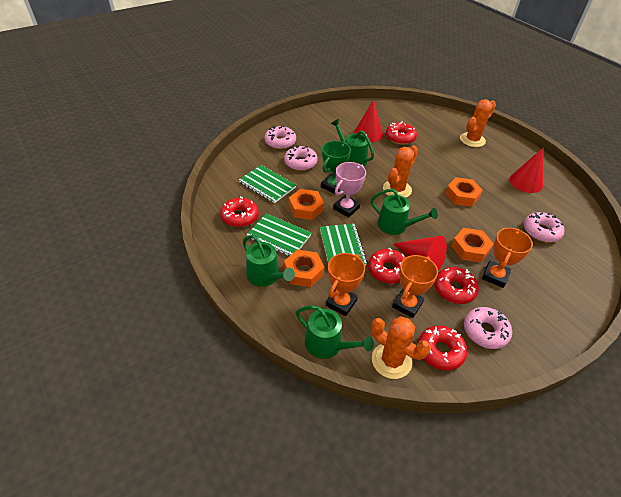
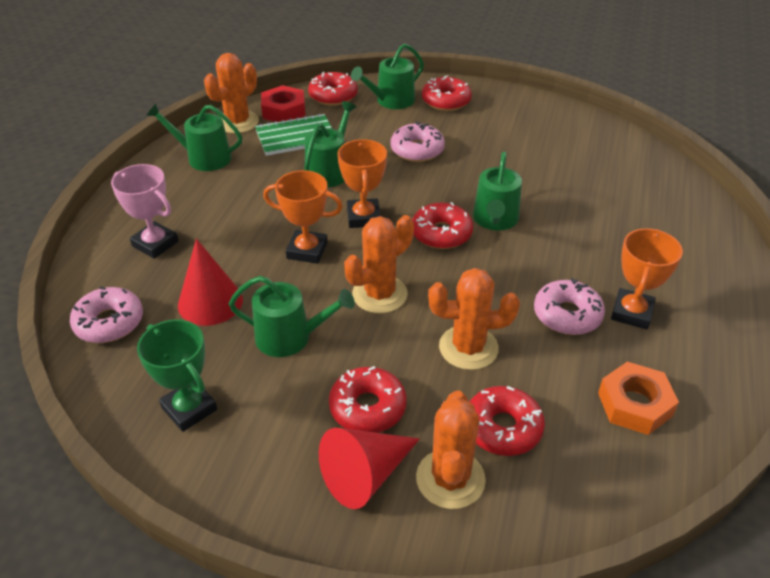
green notebook: 3 -> 1
green watering can: 4 -> 5
orange cactus: 3 -> 4
orange nut: 4 -> 1
pink donut: 4 -> 3
red cone: 3 -> 2
red nut: 0 -> 1

